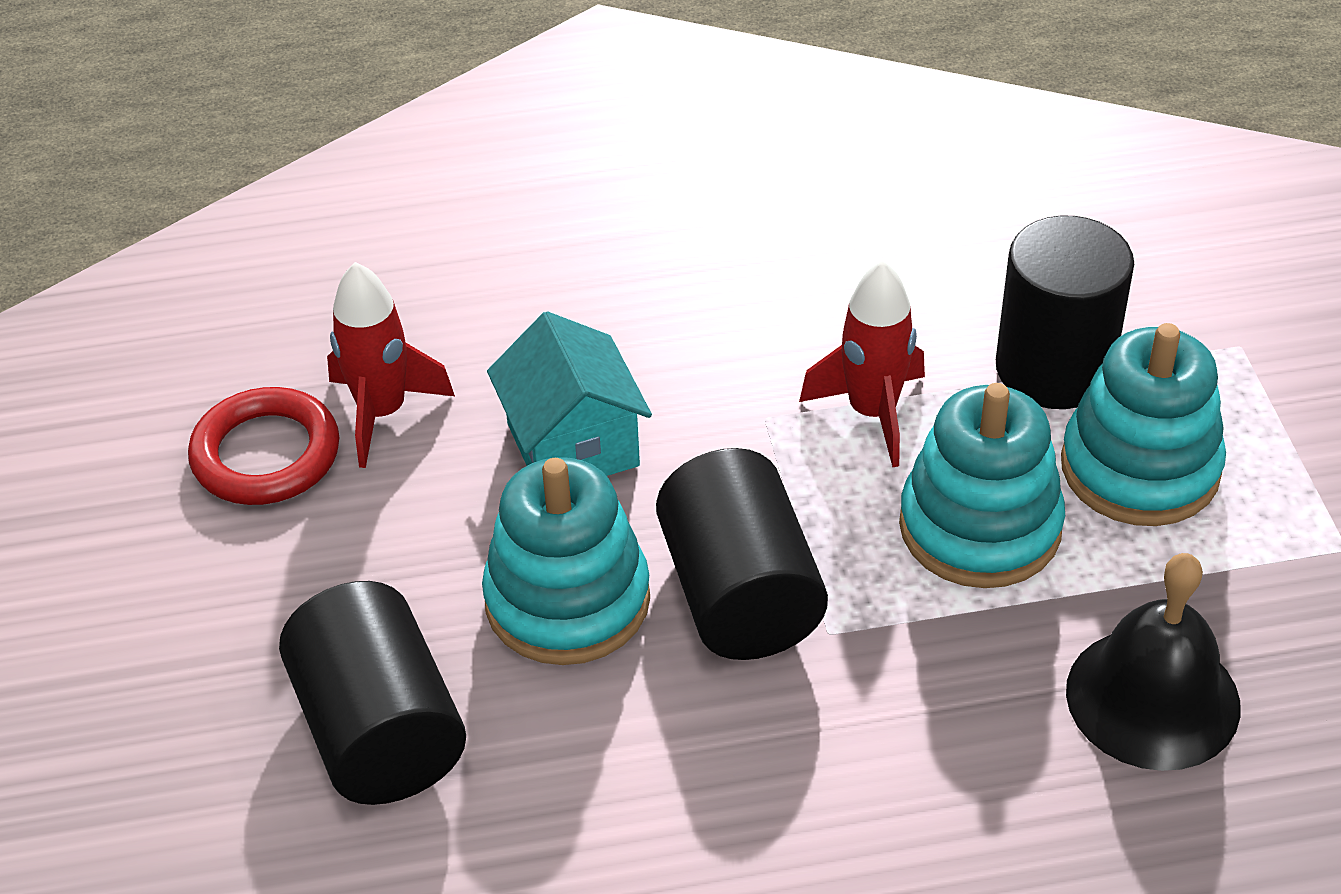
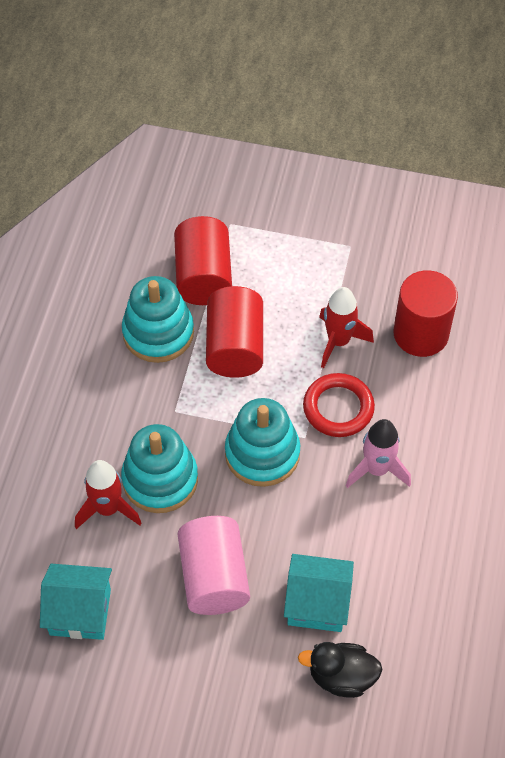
black bell: 1 -> 0
black cylinder: 3 -> 0
black duck: 0 -> 1
pink cylinder: 0 -> 1
pink rocket: 0 -> 1
red cylinder: 0 -> 3
turquoise house: 1 -> 2

